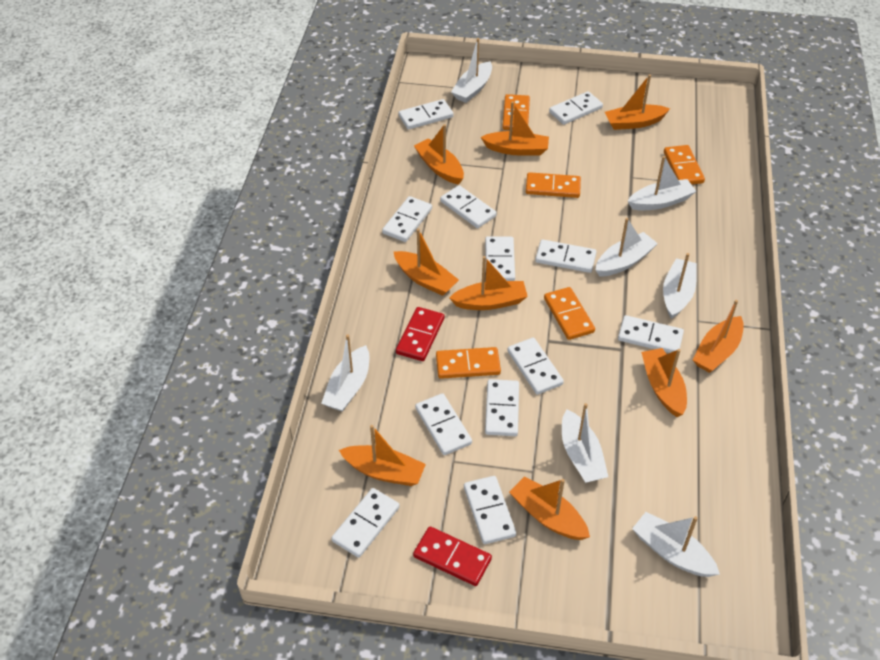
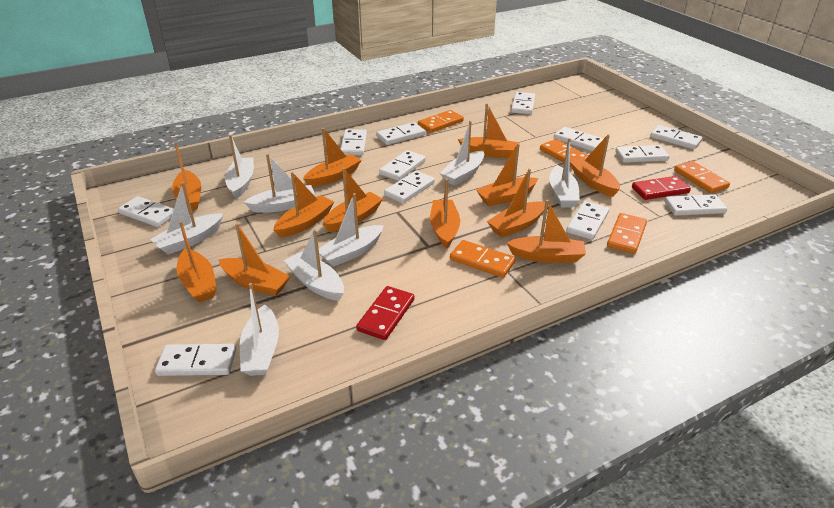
orange boat: 9 -> 12
white boat: 7 -> 8

